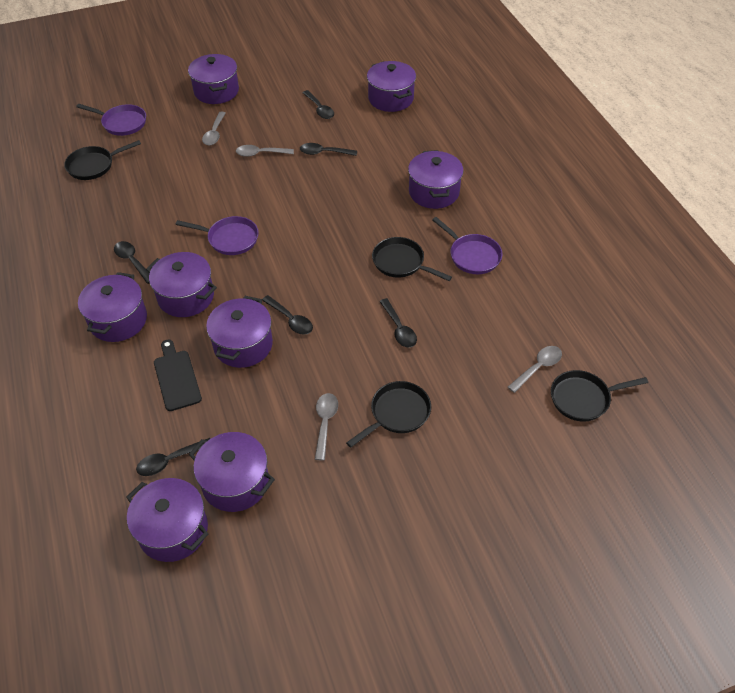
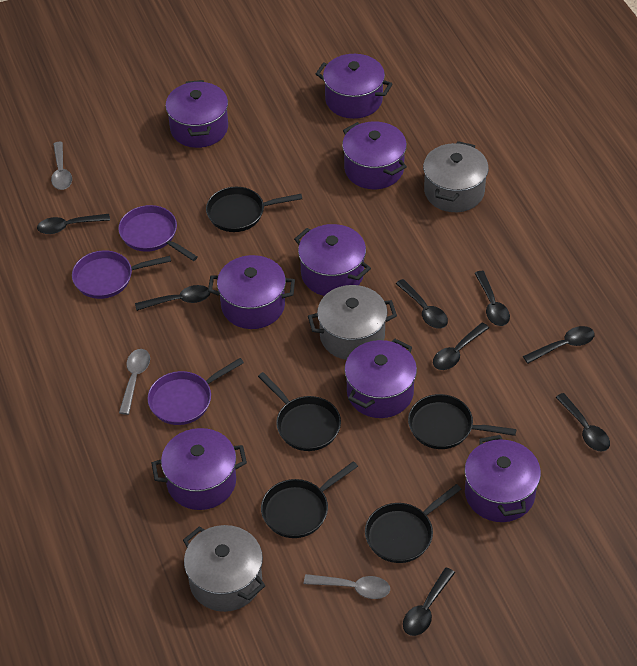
black cutting board: 1 -> 0
black pan: 4 -> 5
black spoon: 6 -> 8
grey pot: 0 -> 3
grey spoon: 4 -> 3

